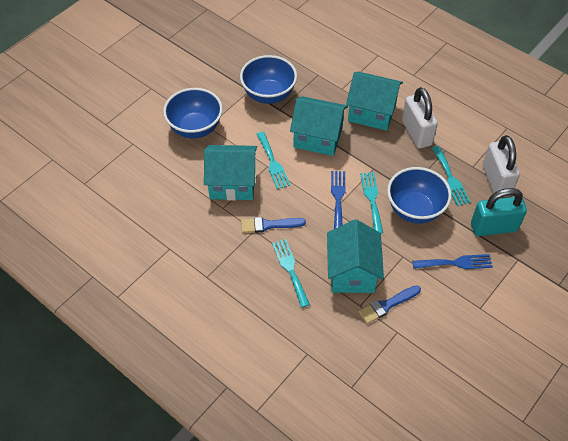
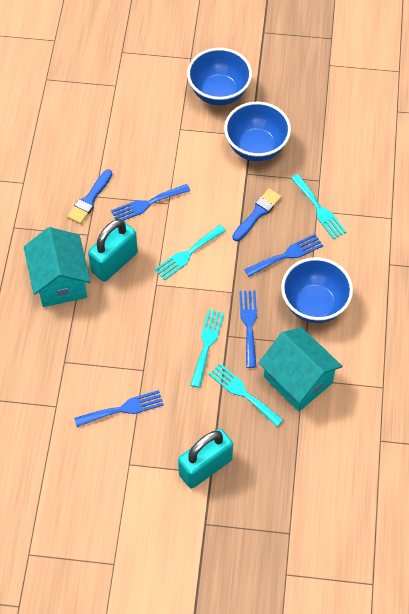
blue fork: 2 -> 4
turquoise house: 4 -> 2
turquoise padlock: 1 -> 2
white padlock: 2 -> 0

